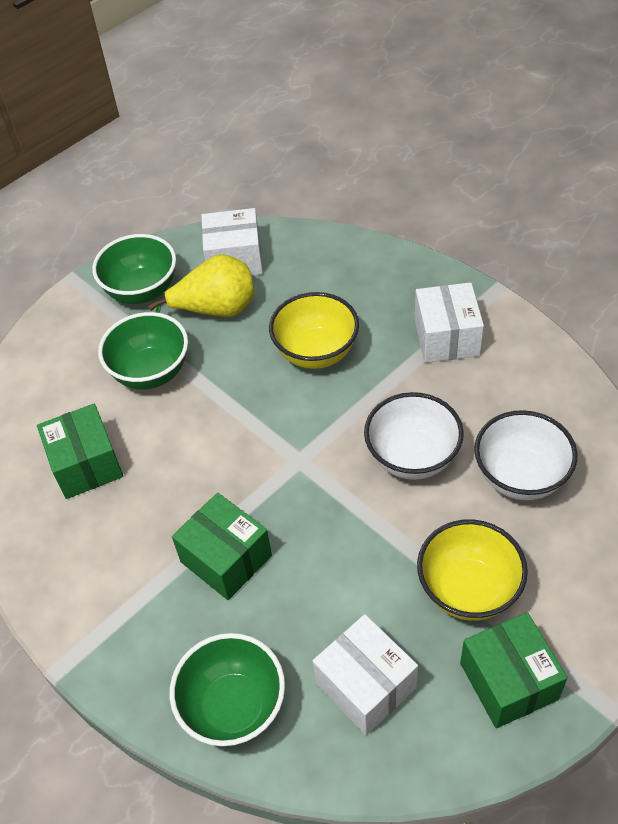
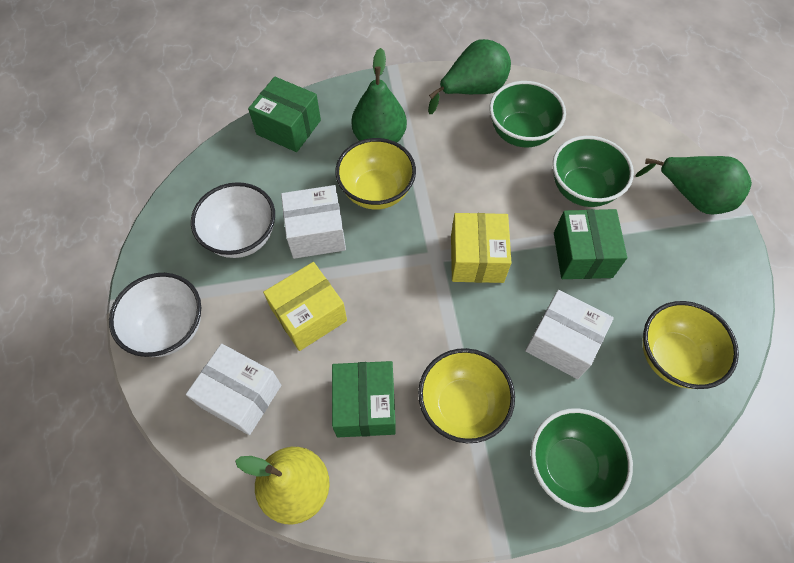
green pear: 0 -> 3
yellow bowl: 2 -> 3
yellow box: 0 -> 2

